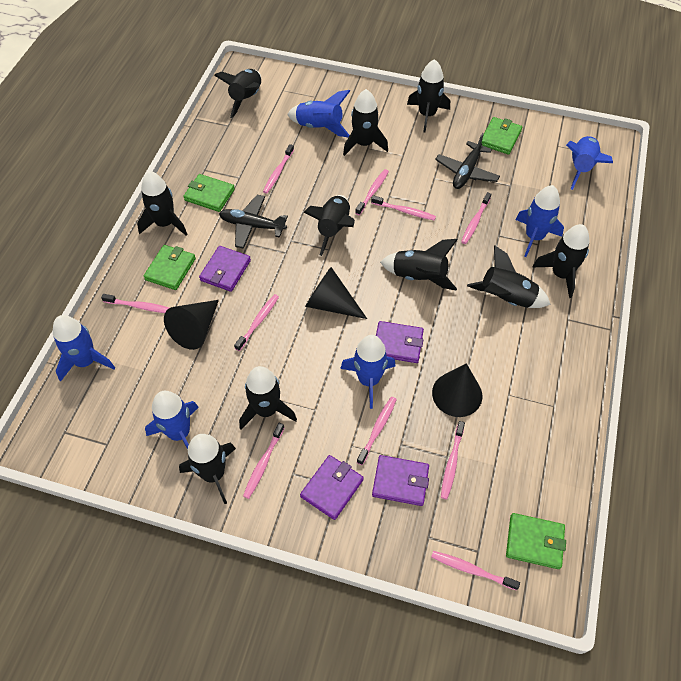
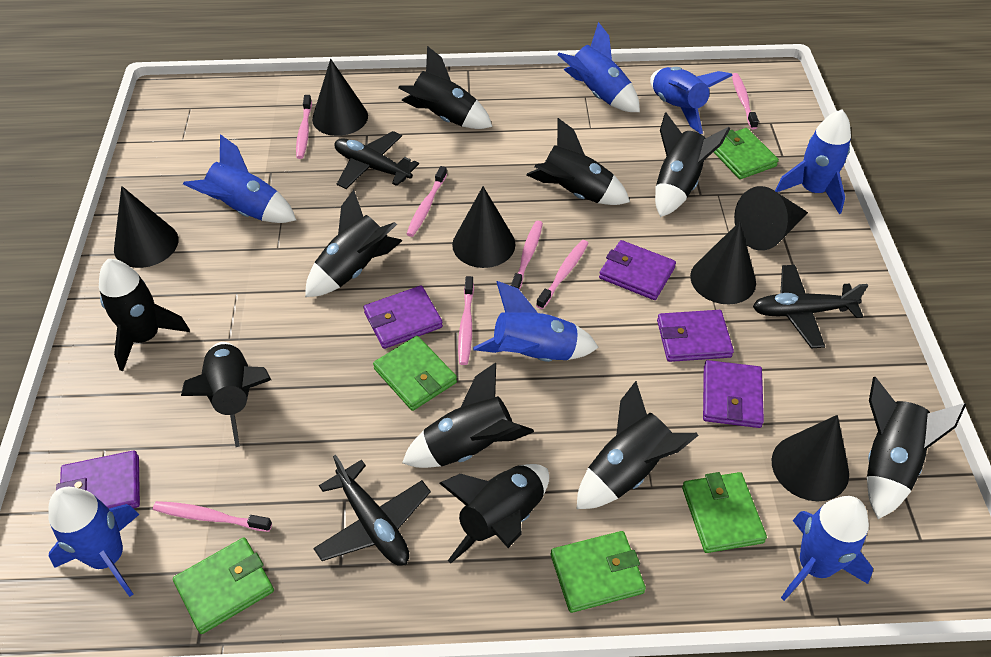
black cone: 3 -> 6
black plane: 2 -> 3
blue rocket: 6 -> 7
green wallet: 4 -> 5
pink toothbrush: 10 -> 7
purple wallet: 4 -> 5

